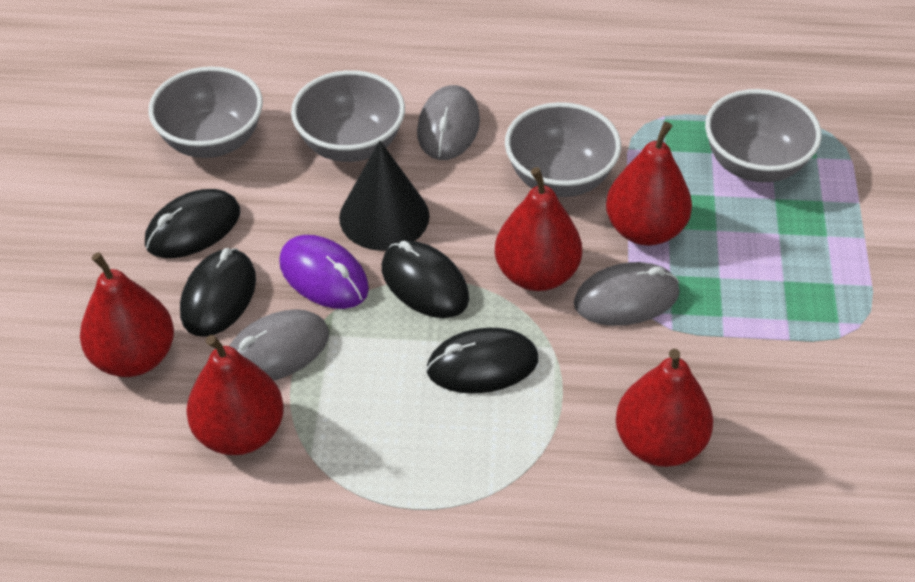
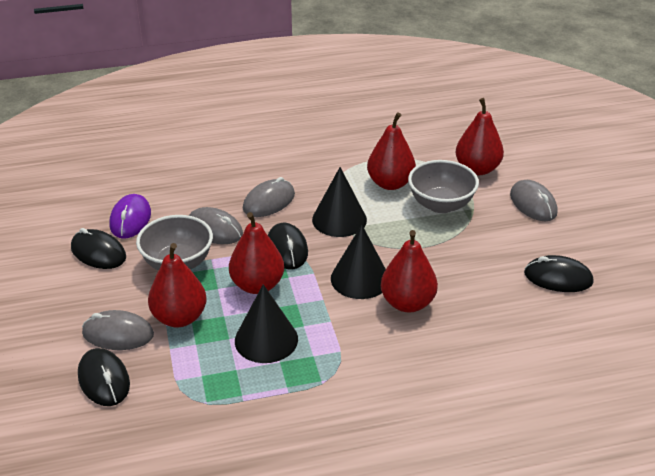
black cone: 1 -> 3
grey bowl: 4 -> 2
grey mouse: 3 -> 4

